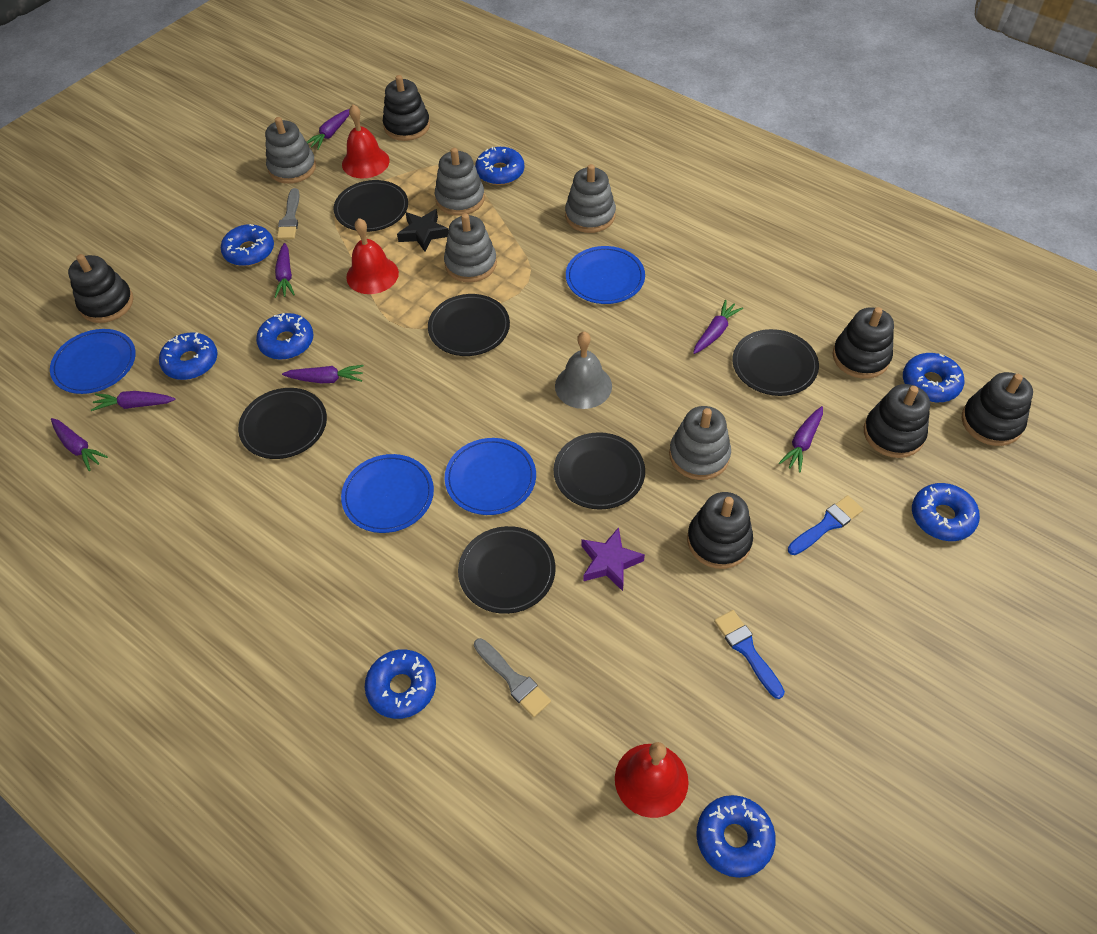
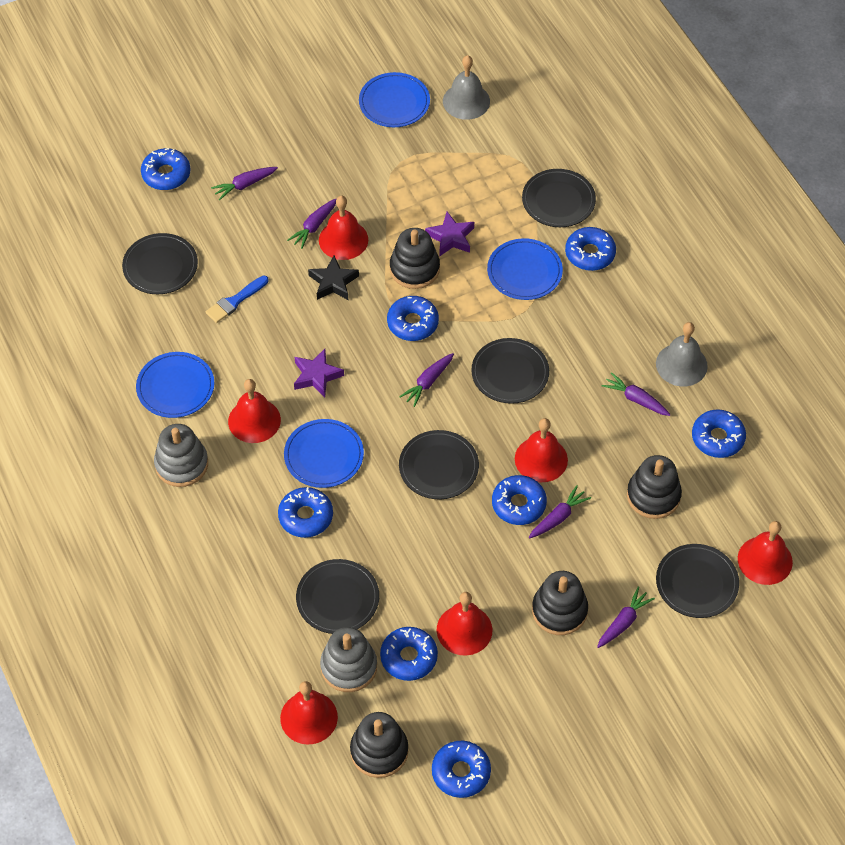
black stacking toy: 6 -> 4
blue brush: 2 -> 1
grey bell: 1 -> 2
grey brush: 2 -> 0
grey stacking toy: 5 -> 2
purple carrot: 7 -> 6
purple star: 1 -> 2
red bell: 3 -> 6

